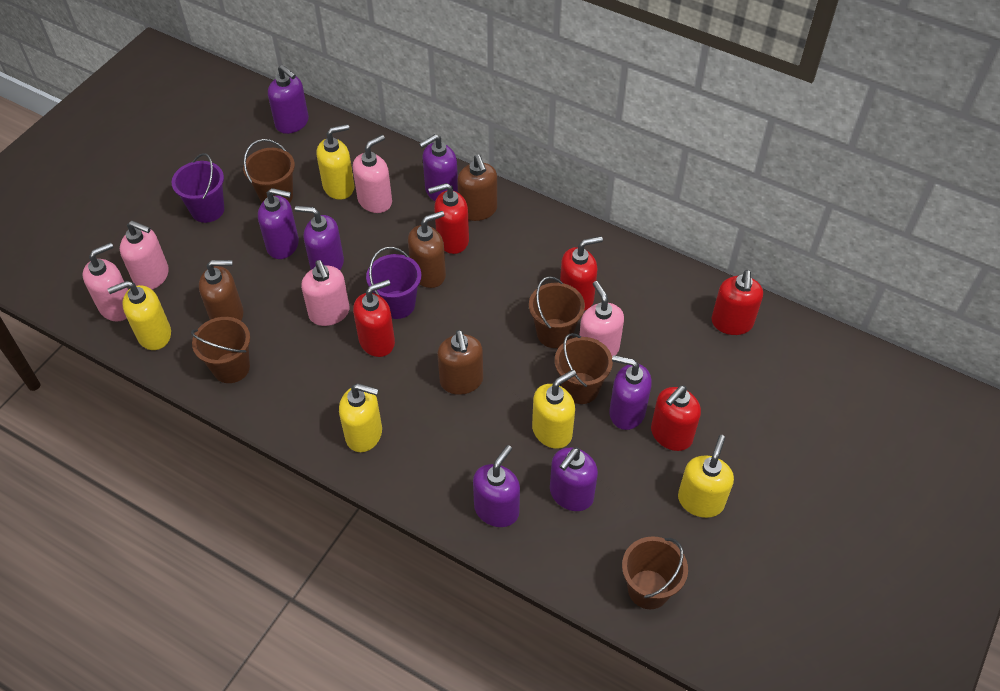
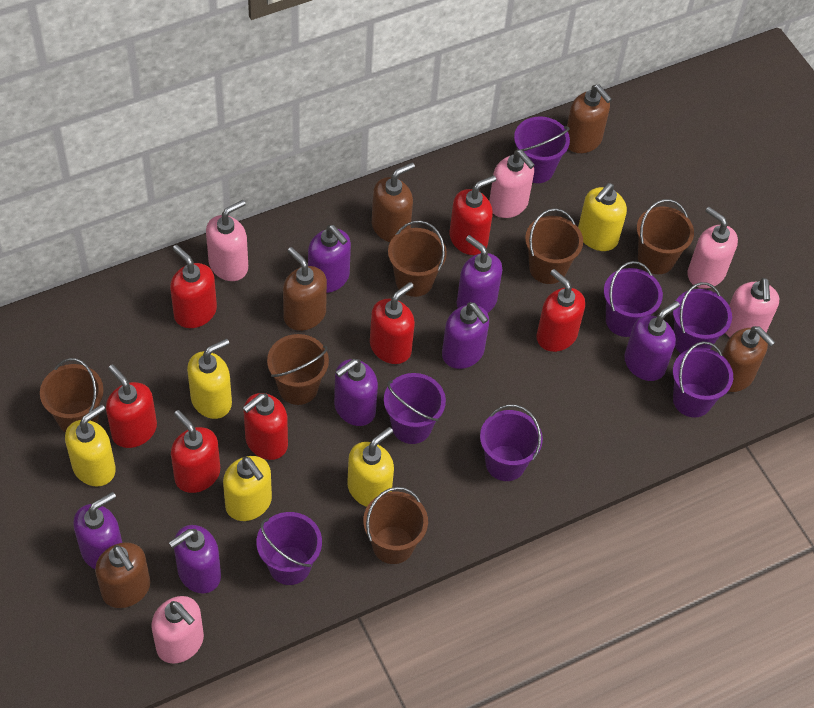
brown bucket: 5 -> 6
brown soap dispenser: 4 -> 5
purple bucket: 2 -> 7
red soap dispenser: 5 -> 7

